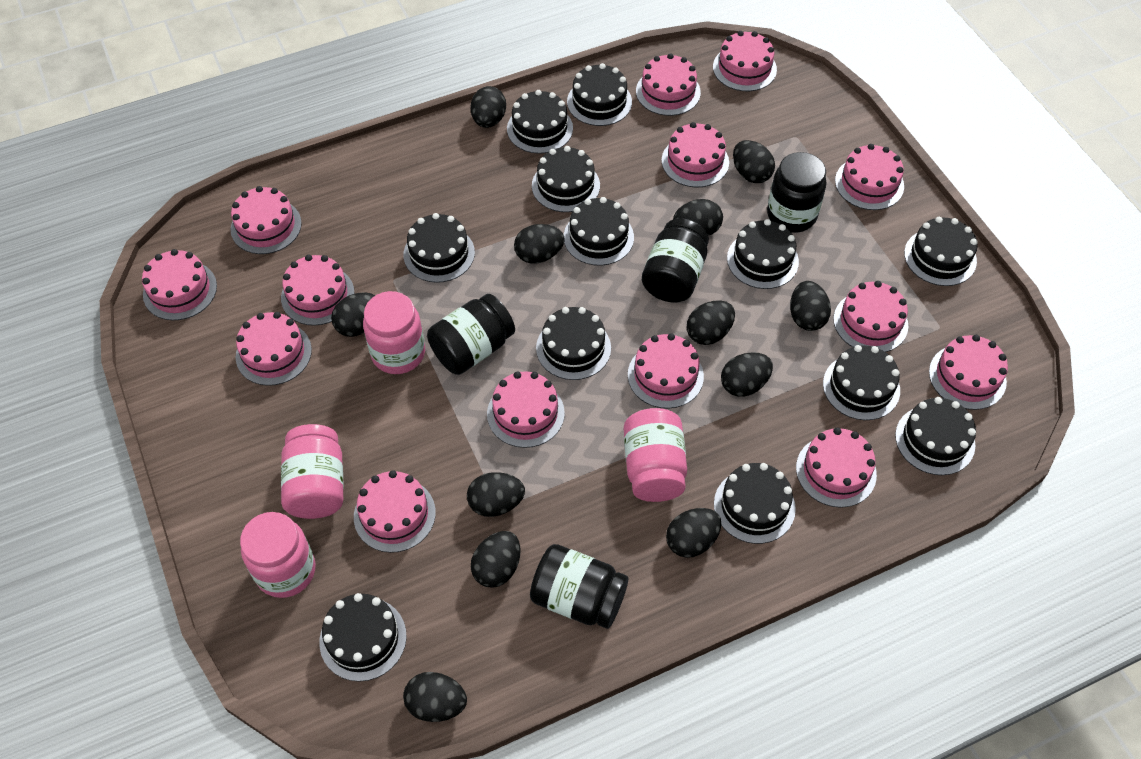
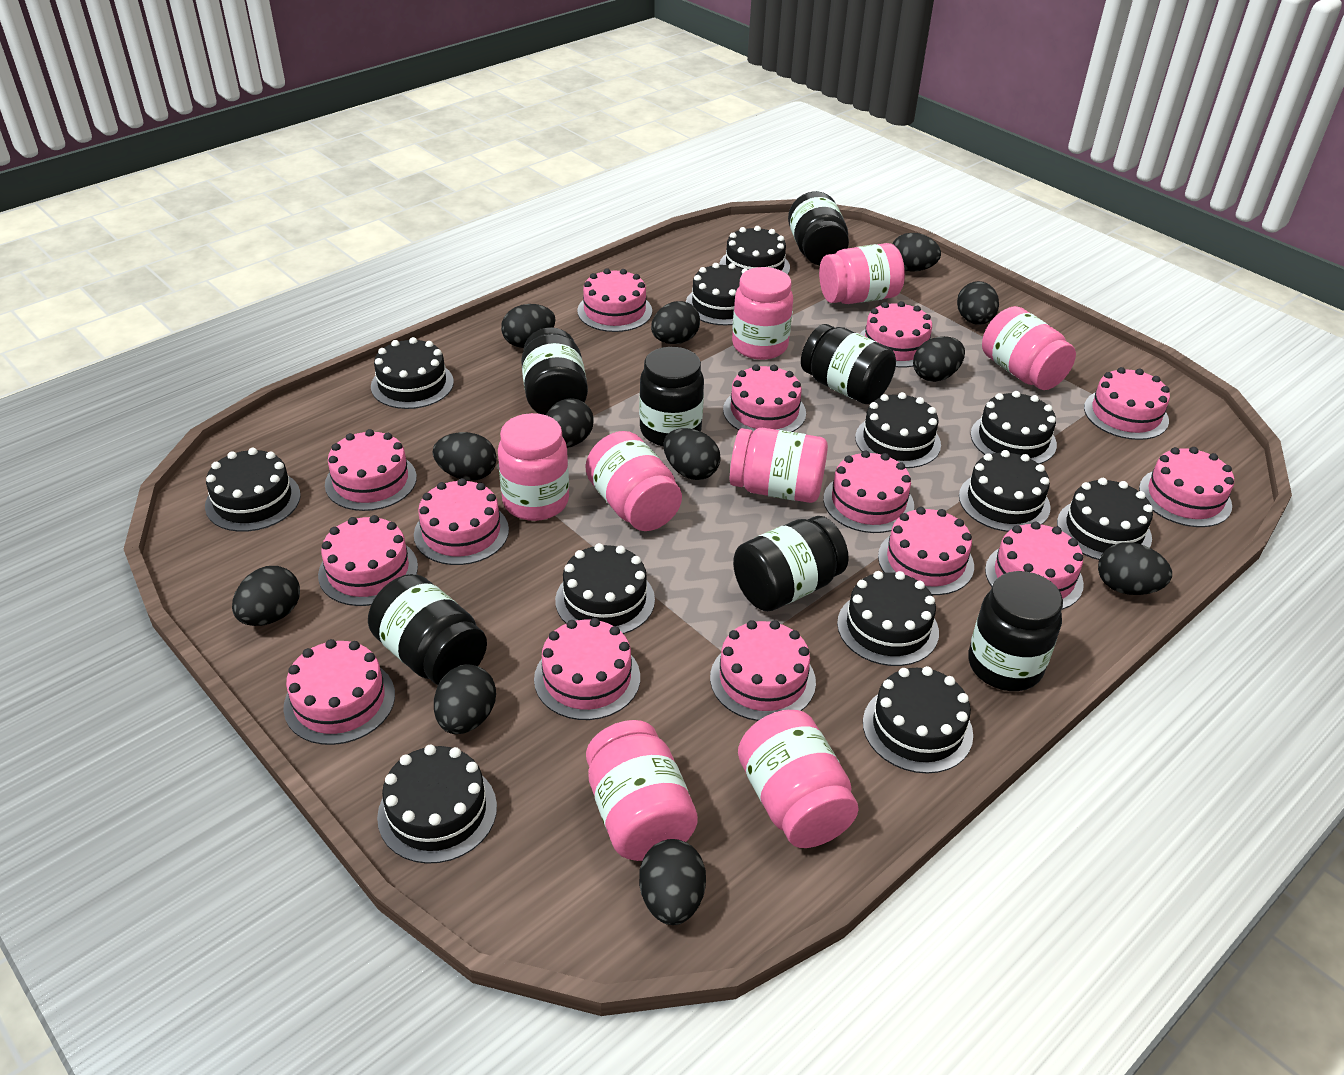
black jar: 4 -> 7
pink jar: 4 -> 8

